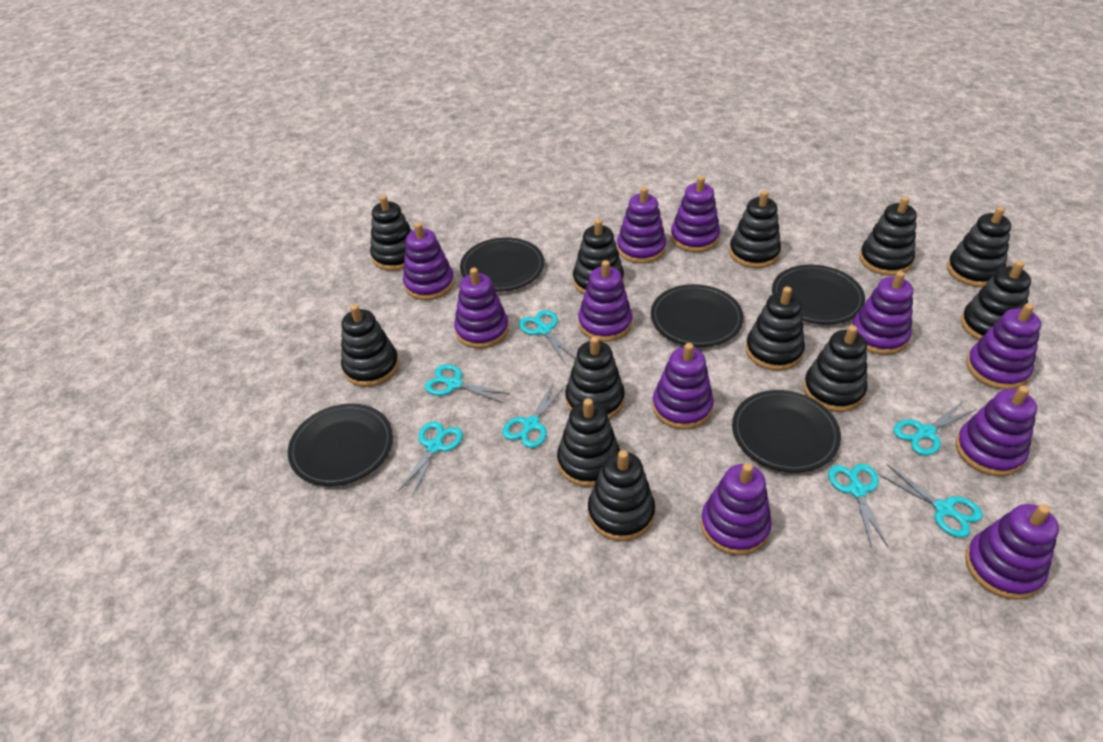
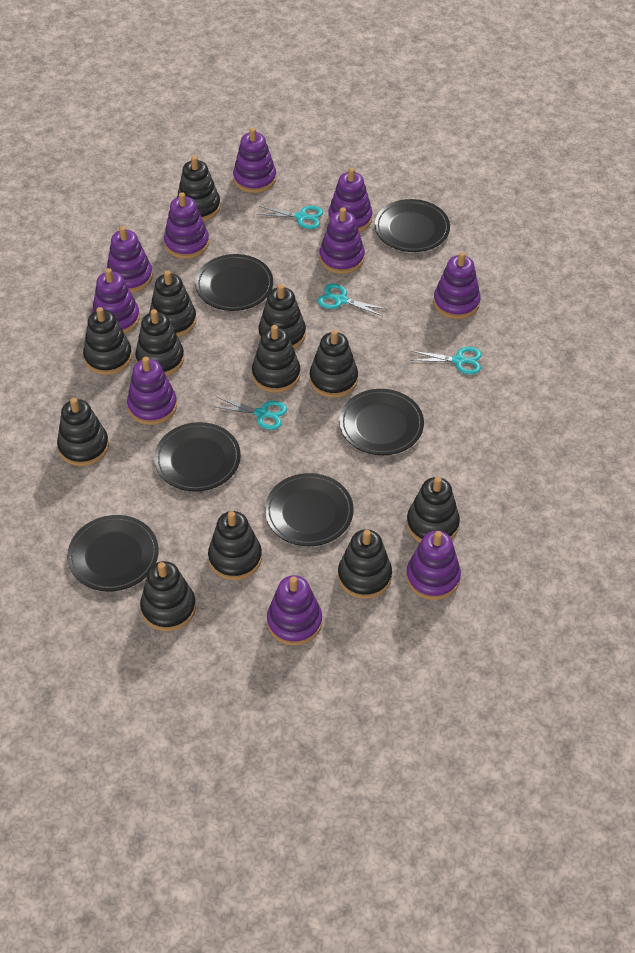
black plate: 5 -> 6
purple stacking toy: 11 -> 10
turquoise scissors: 7 -> 4

